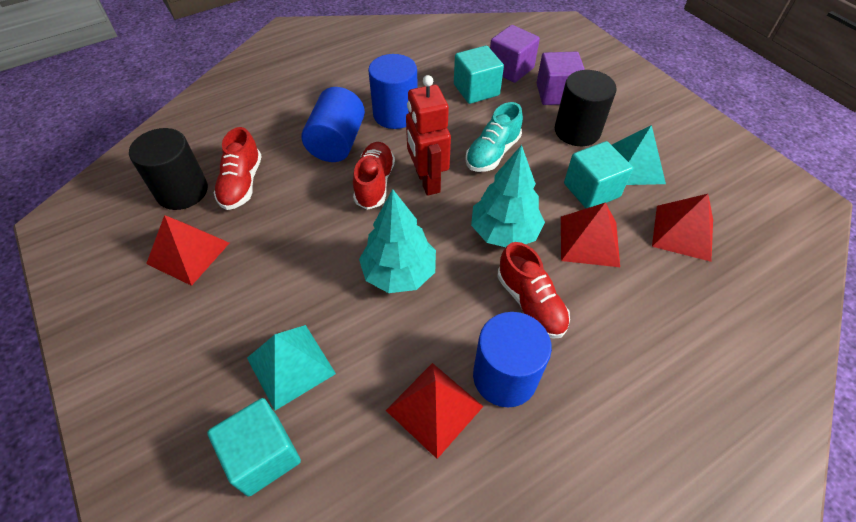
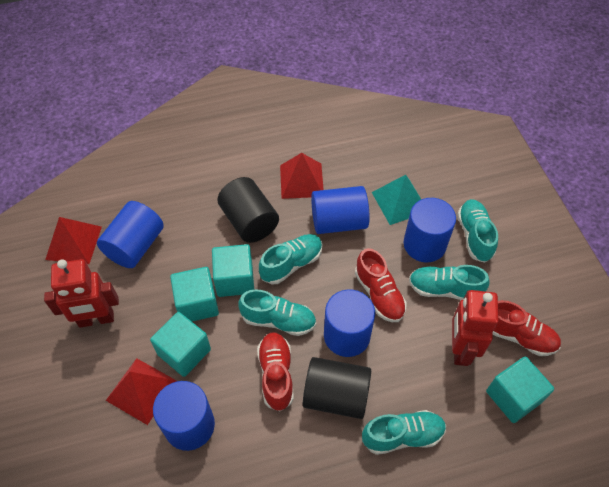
blue cylinder: 3 -> 5
purple cube: 2 -> 0
red pyramid: 4 -> 3
red robot: 1 -> 2
turquoise cube: 3 -> 4
turquoise pyramid: 2 -> 1
turquoise shoe: 1 -> 5
turquoise tree: 2 -> 0

